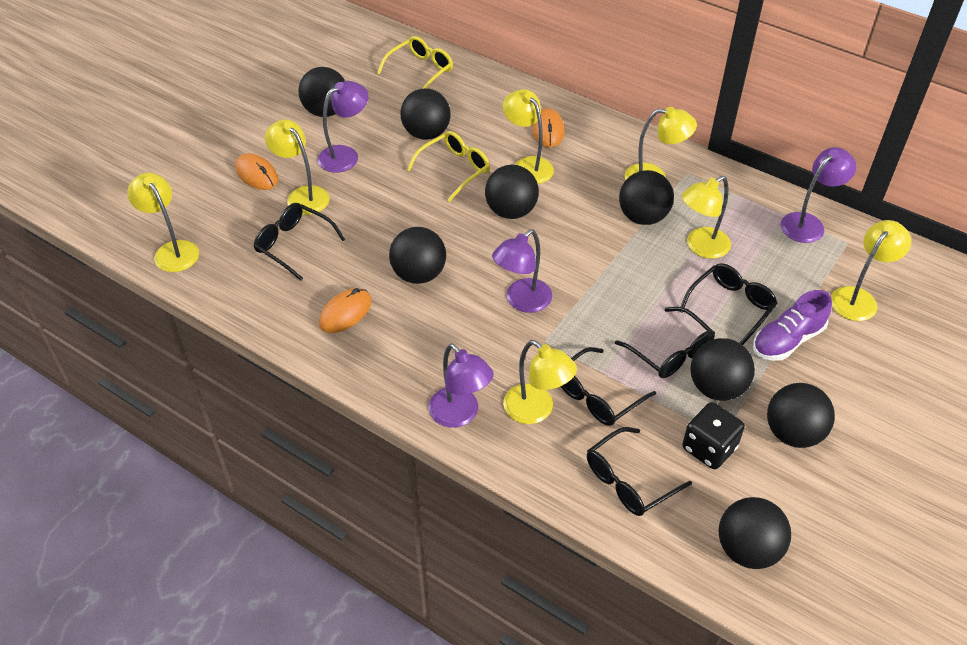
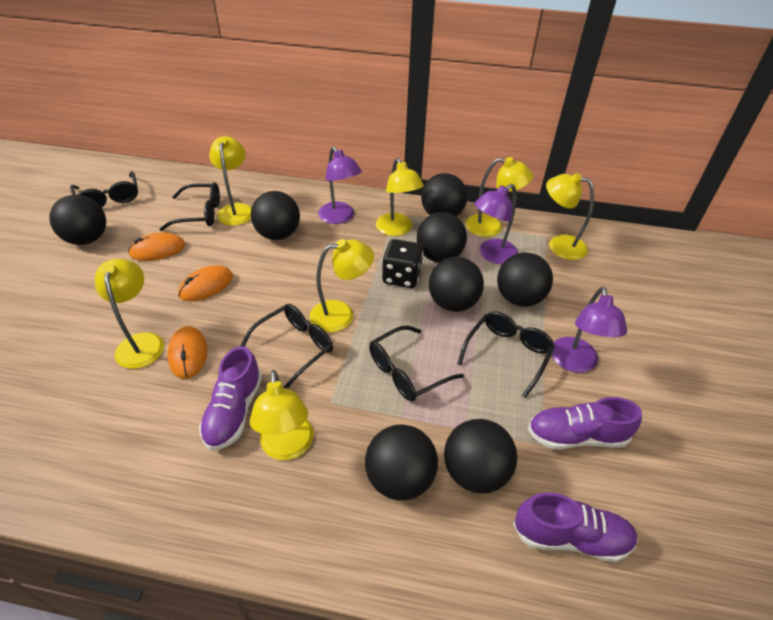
purple lamp: 4 -> 3
purple shoe: 1 -> 3
yellow glasses: 2 -> 0

